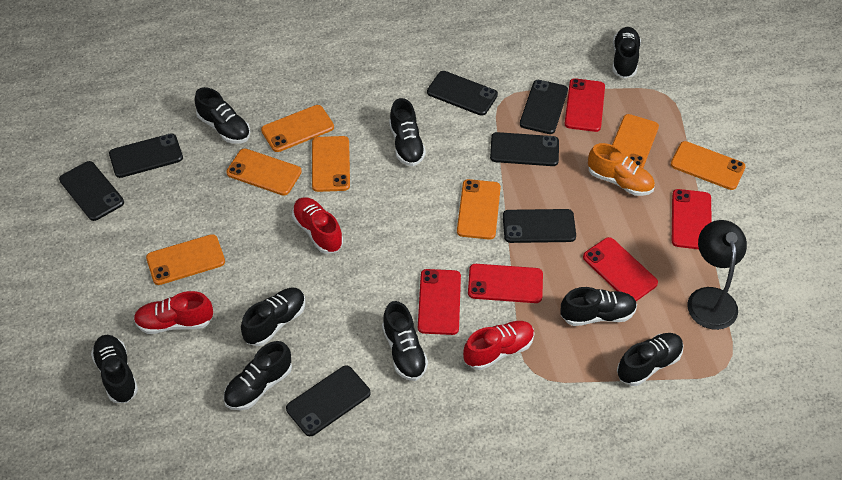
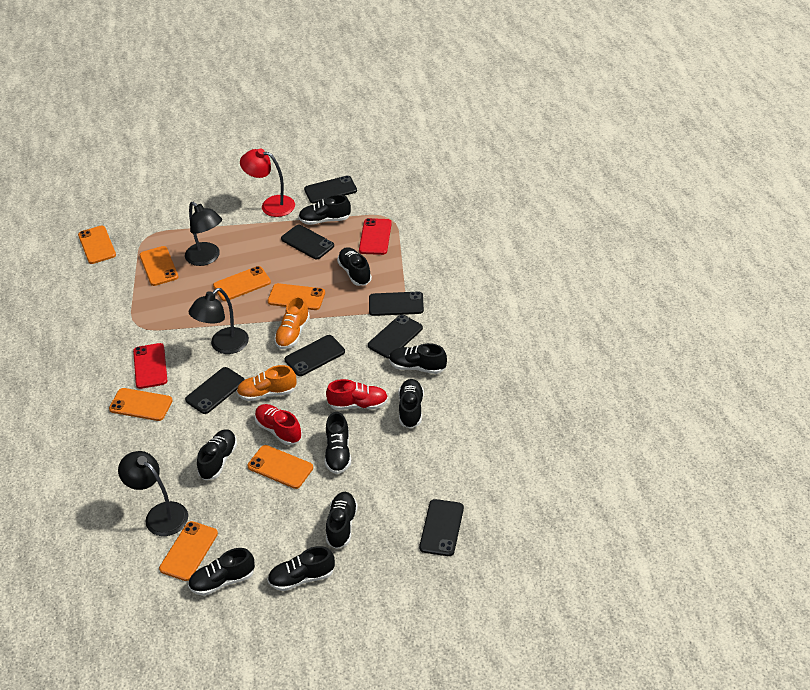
black lamp: 1 -> 3
orange shoe: 1 -> 2
red lamp: 0 -> 1
red phone: 5 -> 2
red shoe: 3 -> 2

